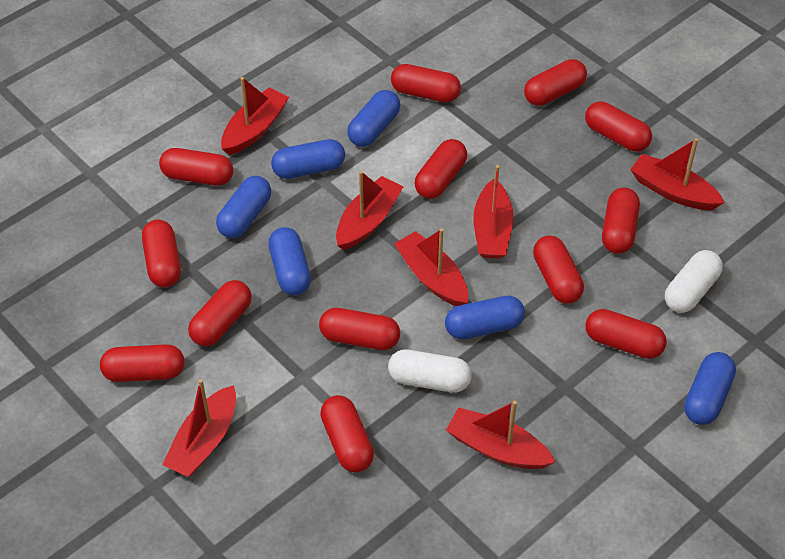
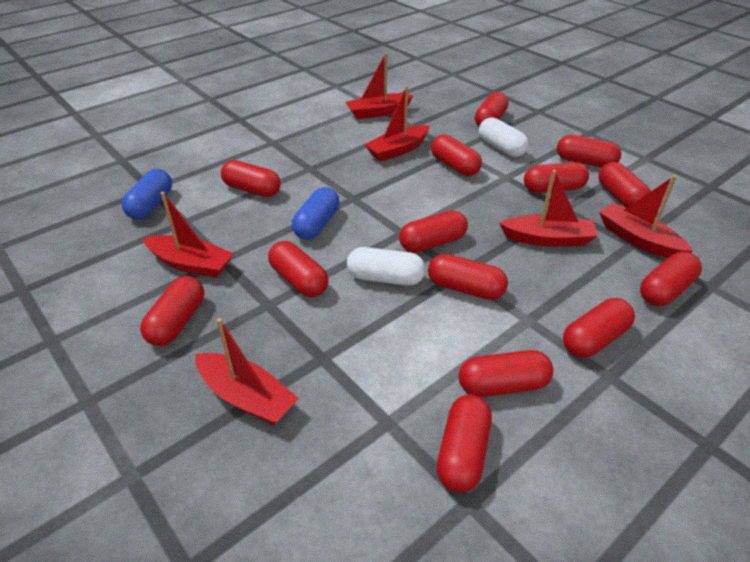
blue capsule: 6 -> 2
red boat: 7 -> 6
red capsule: 13 -> 14

